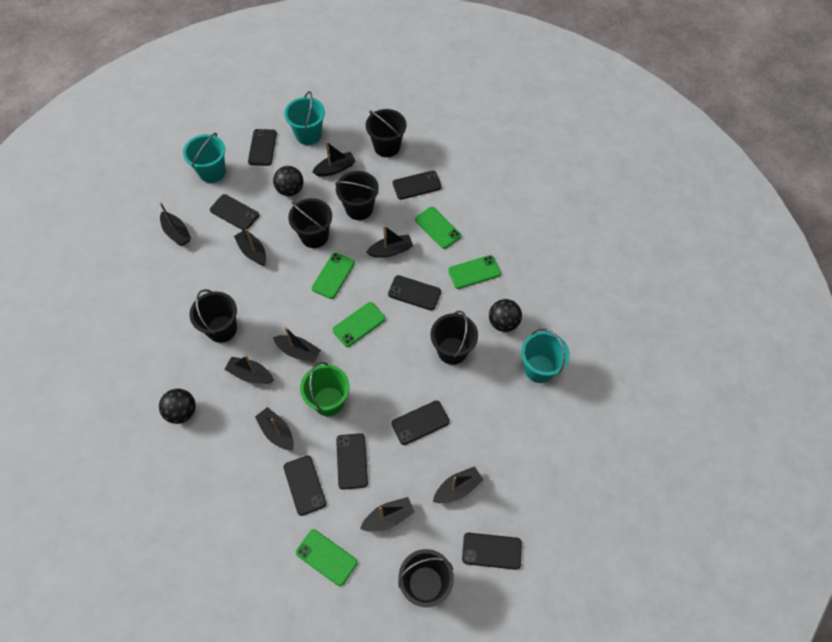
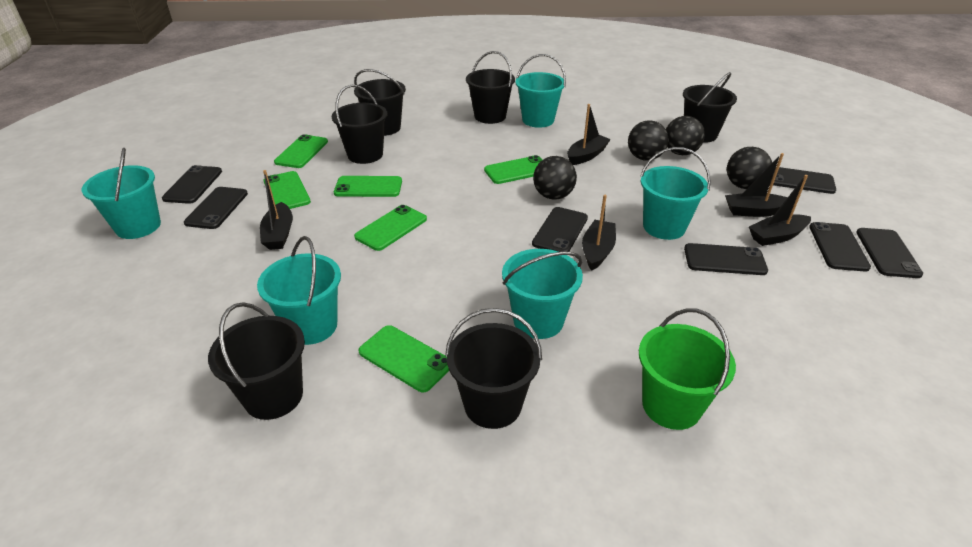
black ball: 3 -> 4
black boat: 9 -> 5
black phone: 8 -> 7
green phone: 5 -> 6
turquoise bucket: 3 -> 5

